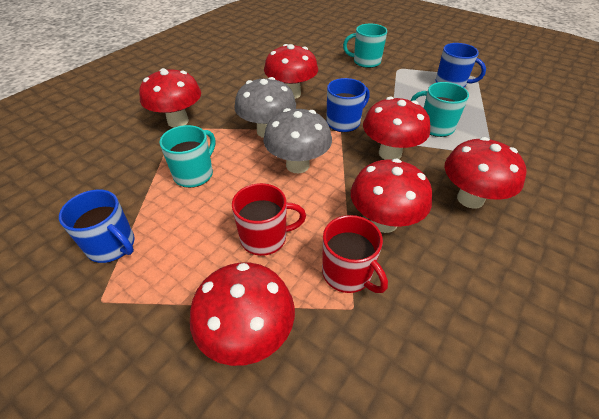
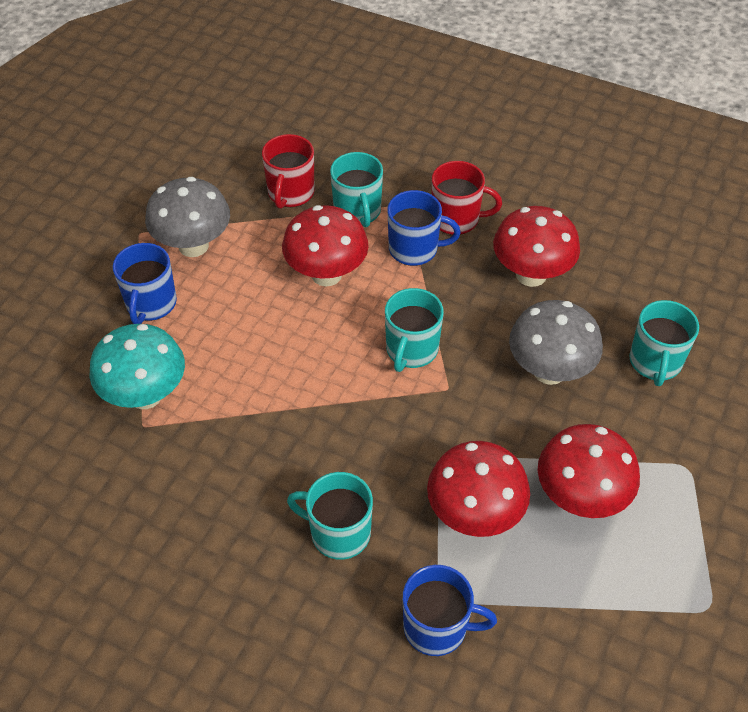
red mushroom: 6 -> 4
turquoise mug: 3 -> 4
turquoise mushroom: 0 -> 1

